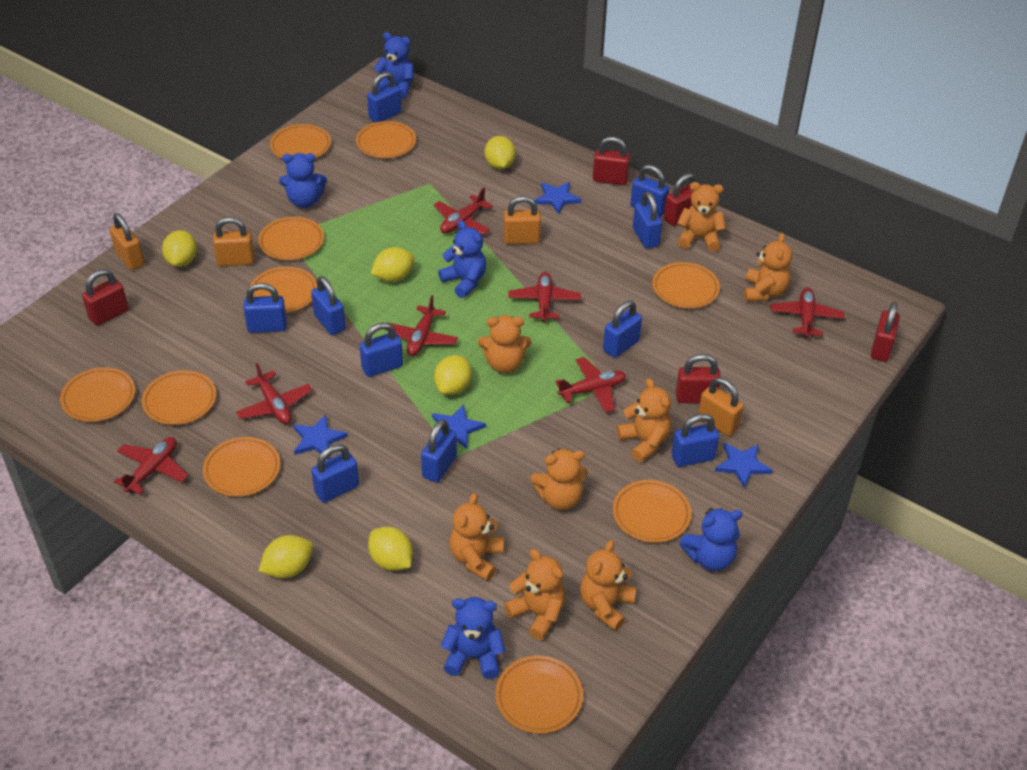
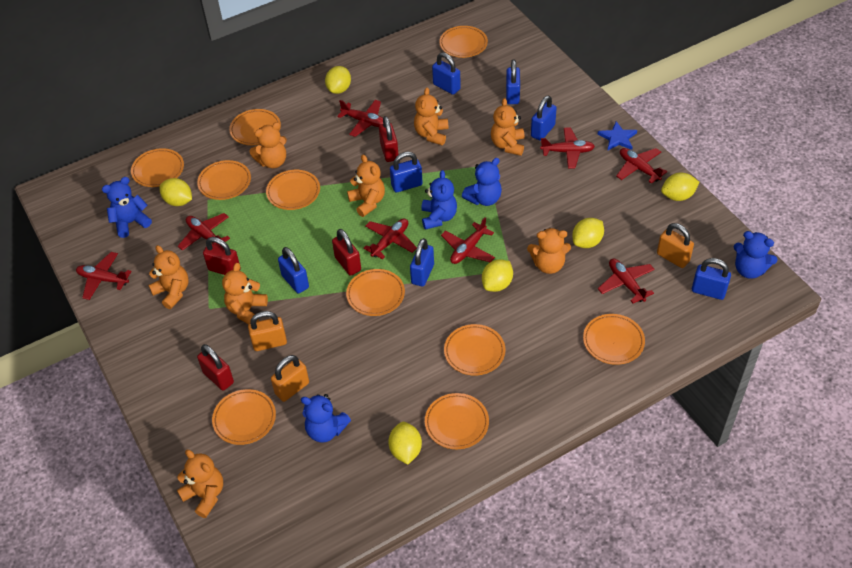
blue padlock: 10 -> 7
blue star: 4 -> 1
orange padlock: 4 -> 3
red padlock: 5 -> 4
red plane: 7 -> 8

